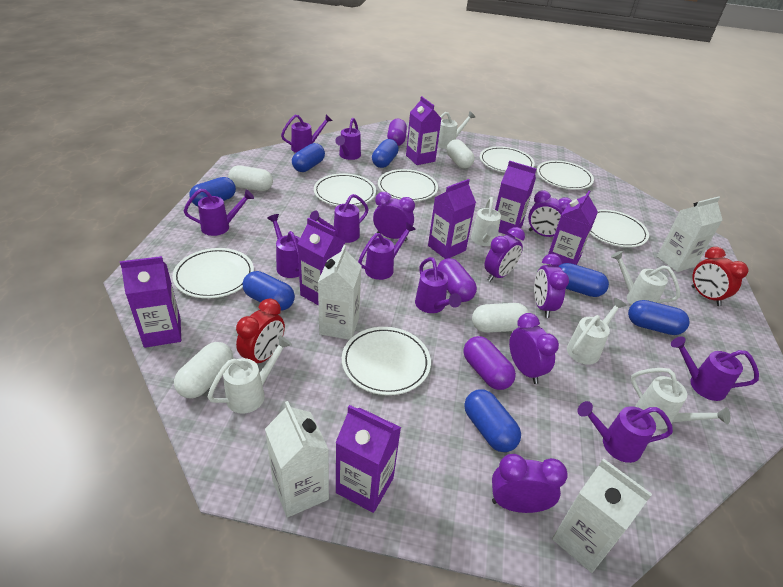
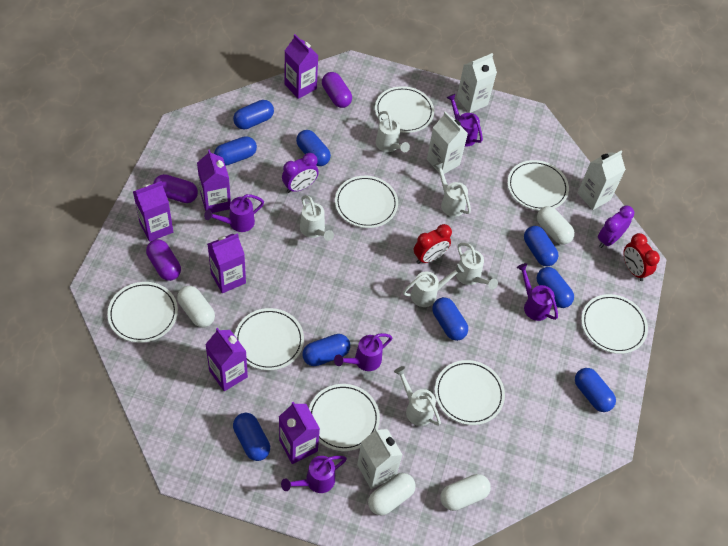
blue capsule: 7 -> 9
purple carton: 7 -> 6
purple clock: 6 -> 2
purple watering can: 9 -> 5
white plate: 7 -> 8

